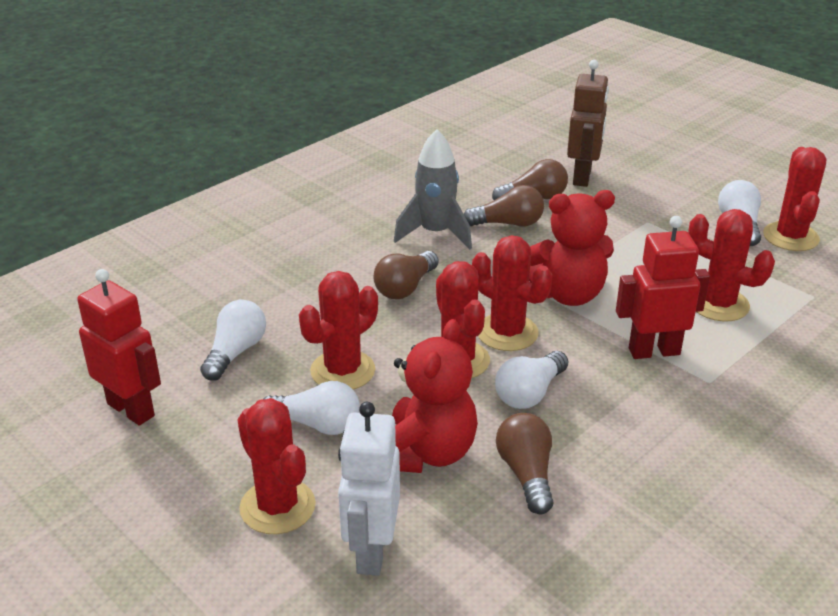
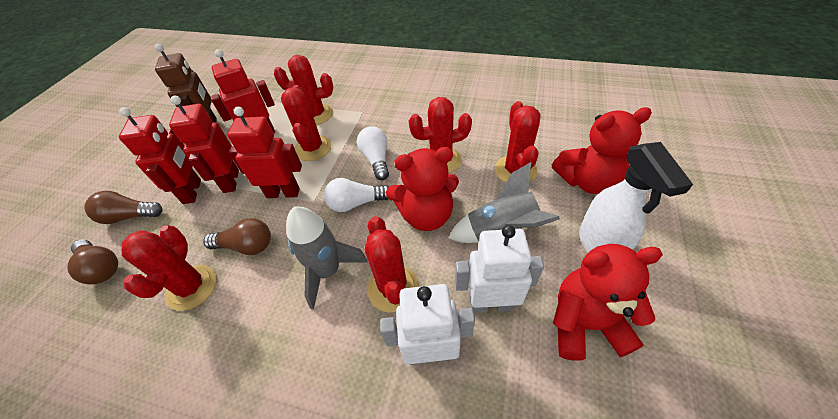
brown light bulb: 4 -> 3
grey rocket: 1 -> 2
red robot: 2 -> 4
red teddy bear: 2 -> 3
white light bulb: 4 -> 2
white robot: 1 -> 2
white spray bottle: 0 -> 1

